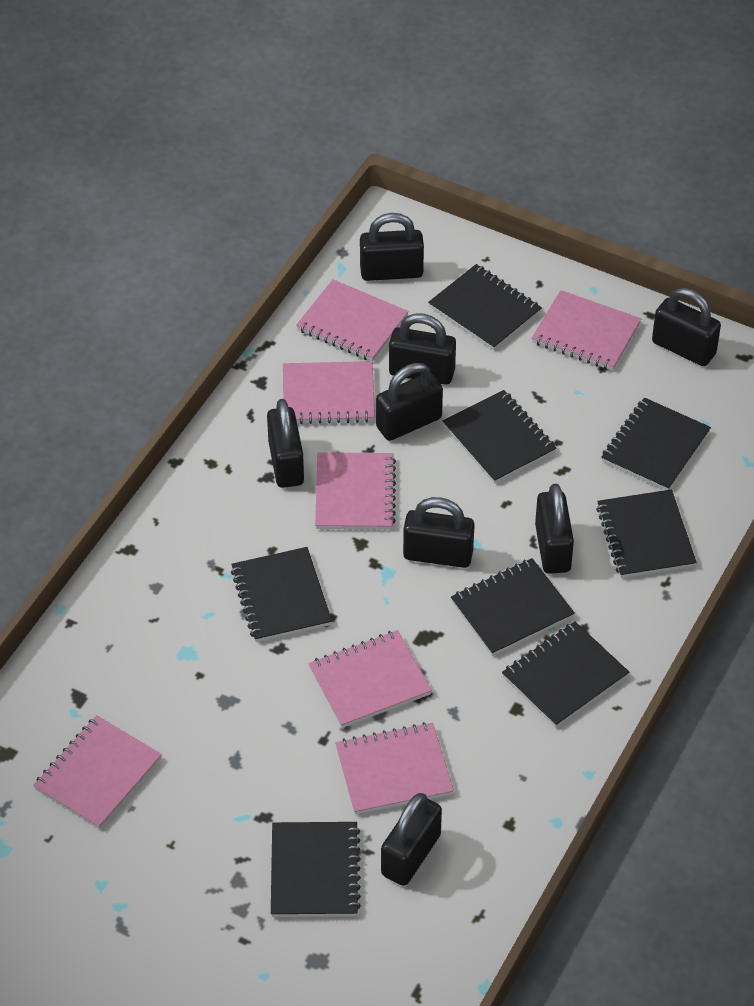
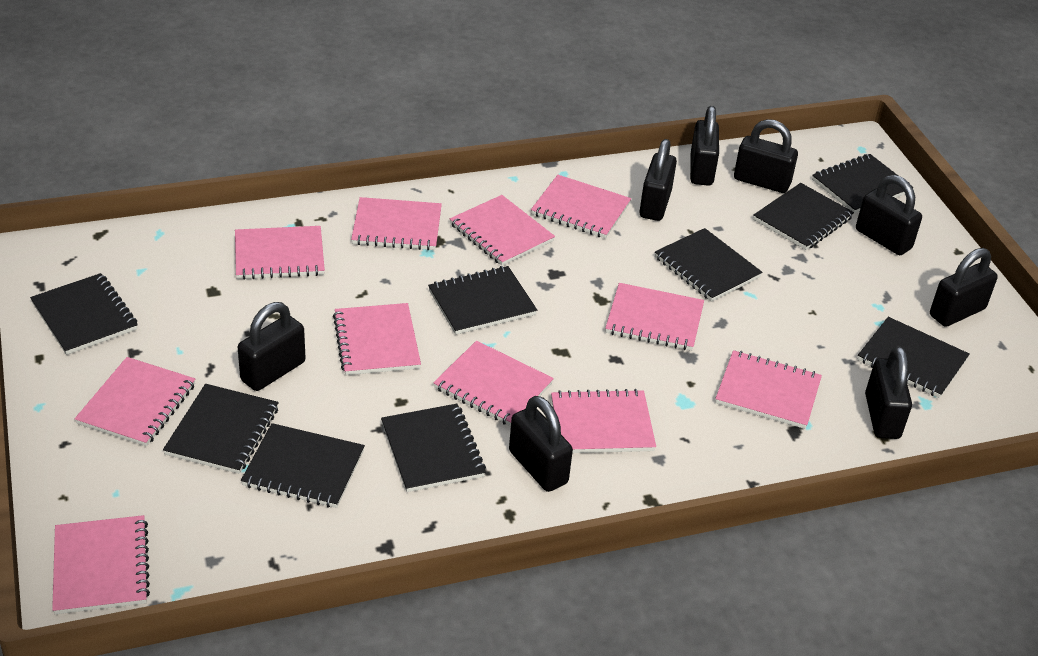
black notebook: 8 -> 9
pink notebook: 7 -> 11

